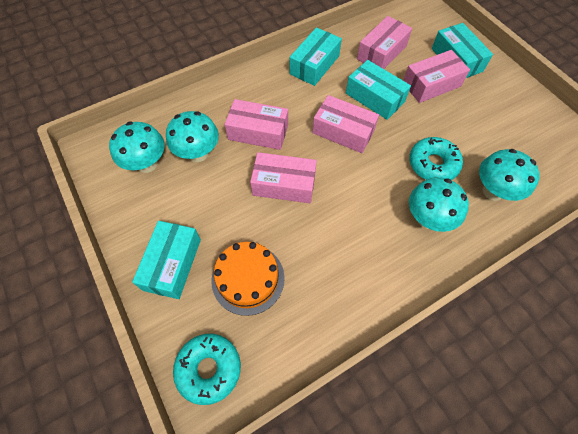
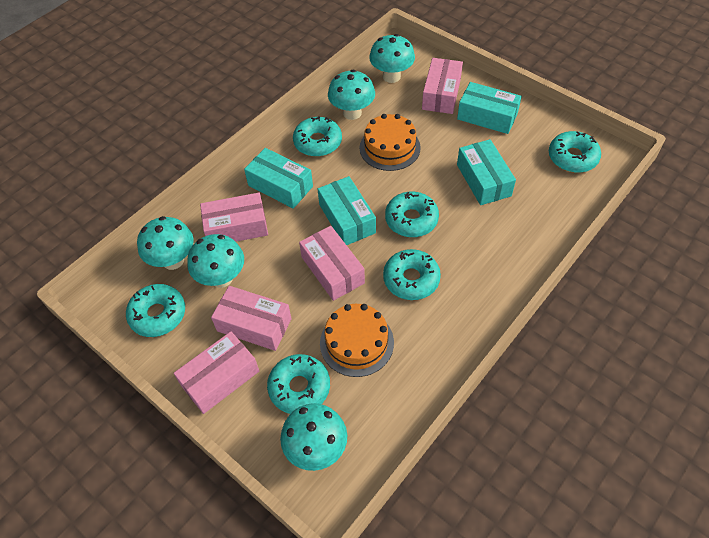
orange cake: 1 -> 2
turquoise donut: 2 -> 6
turquoise mushroom: 4 -> 5

